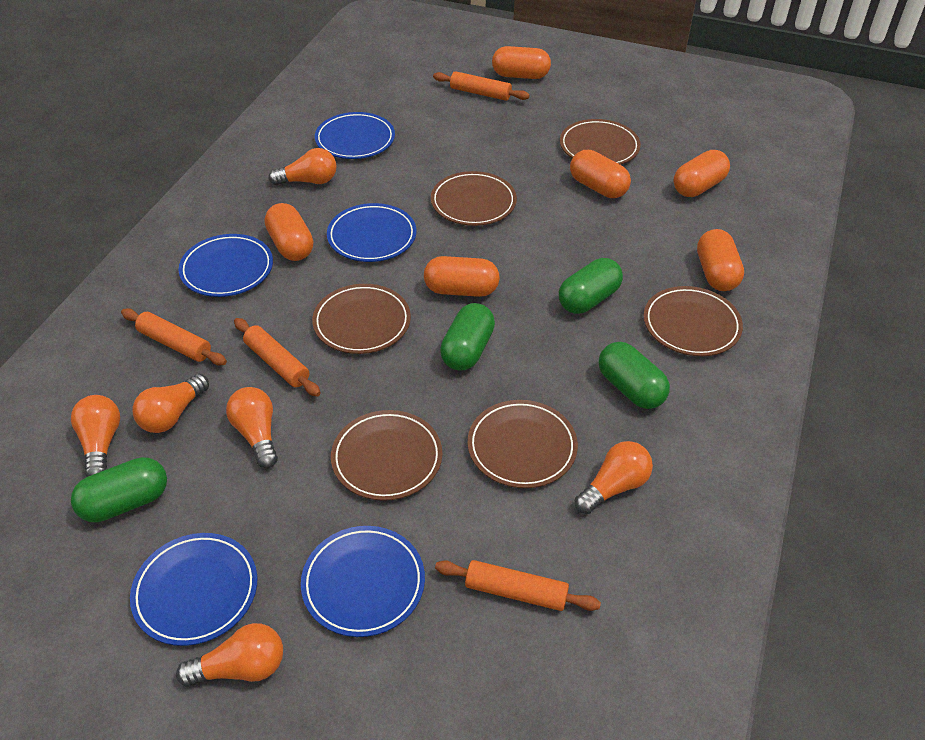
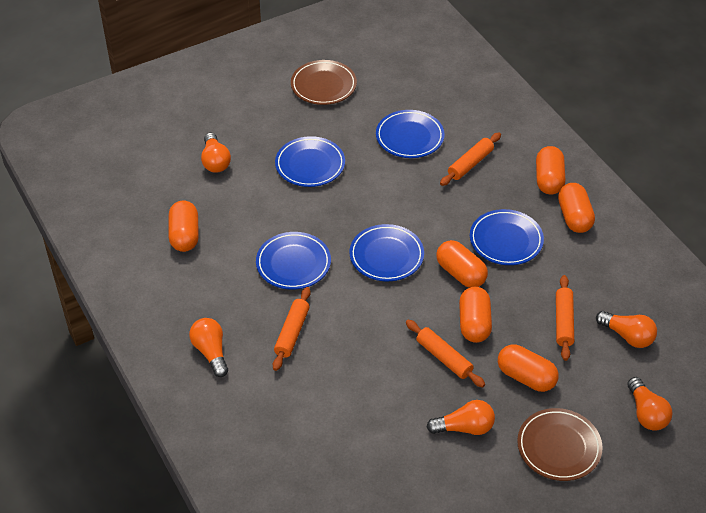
brown plate: 6 -> 2
green capsule: 4 -> 0
orange light bulb: 6 -> 5

